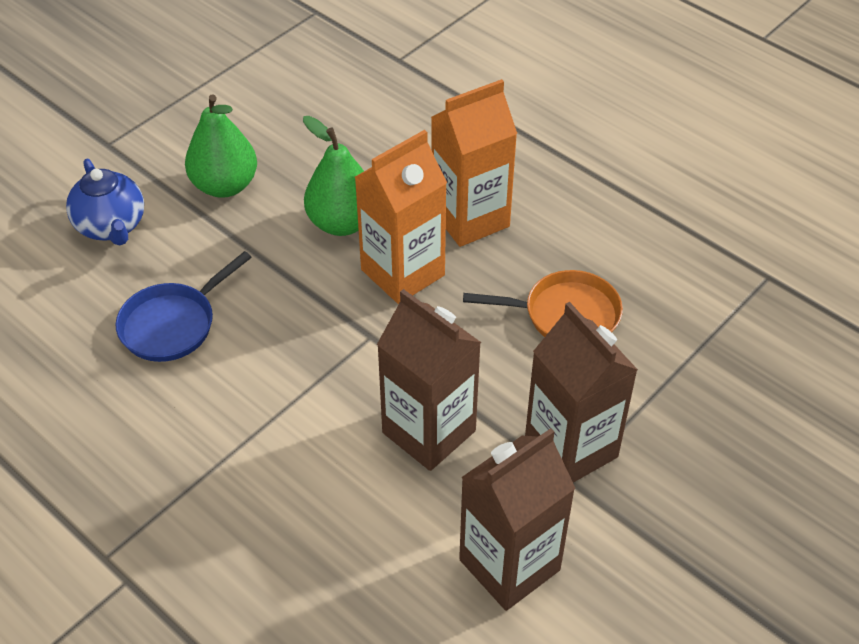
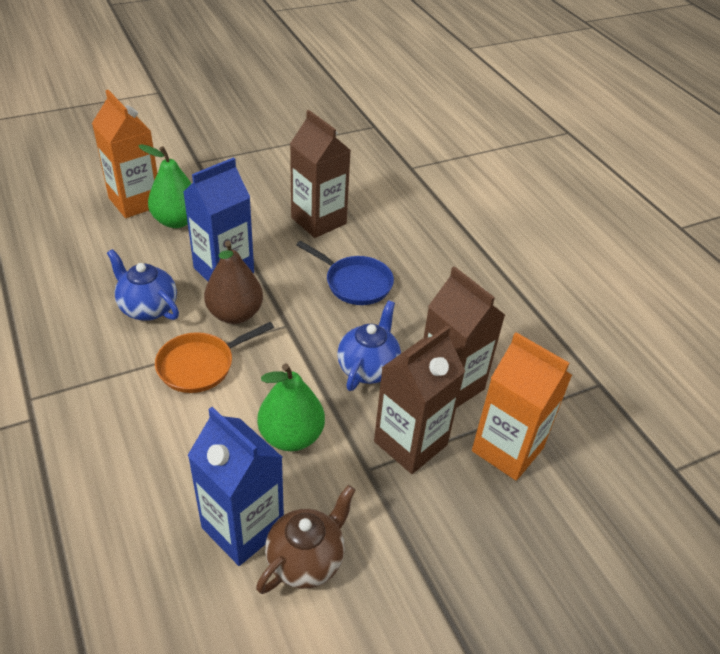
blue carton: 0 -> 2
blue teapot: 1 -> 2
brown pear: 0 -> 1
brown teapot: 0 -> 1

